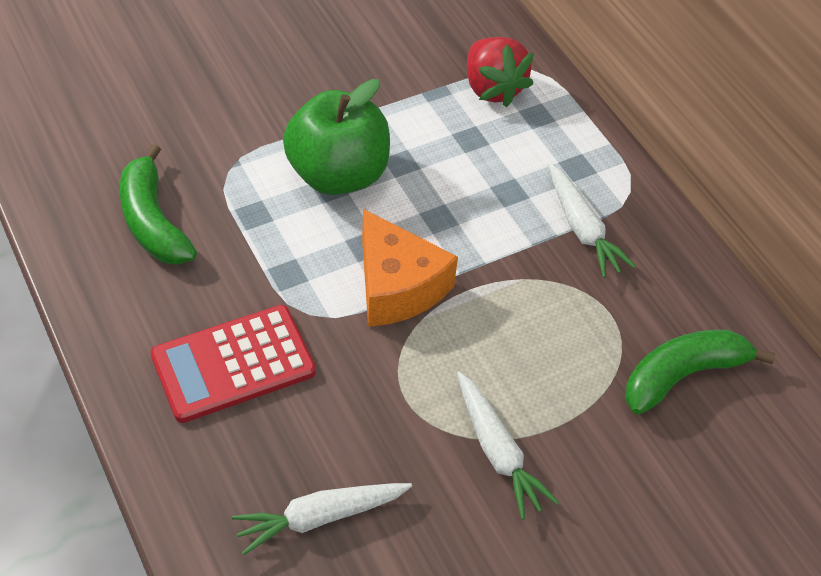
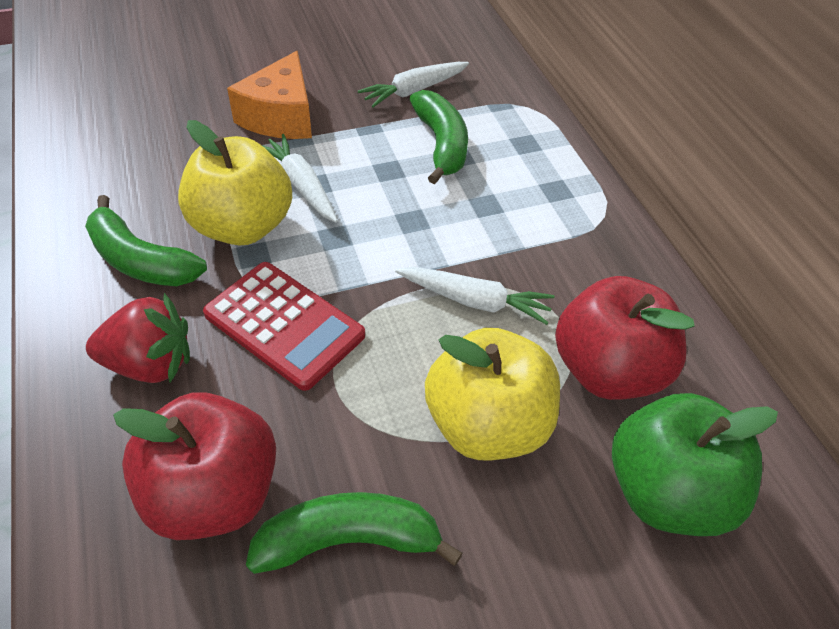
green banana: 2 -> 3
red apple: 0 -> 2
yellow apple: 0 -> 2

